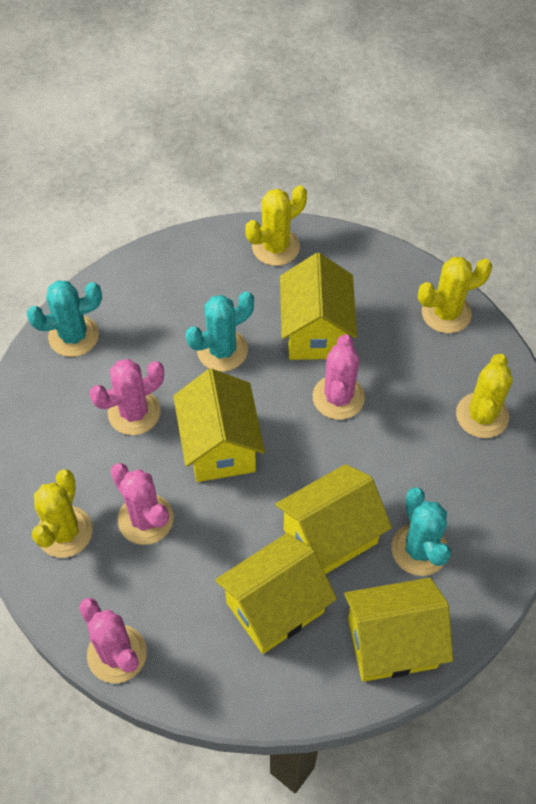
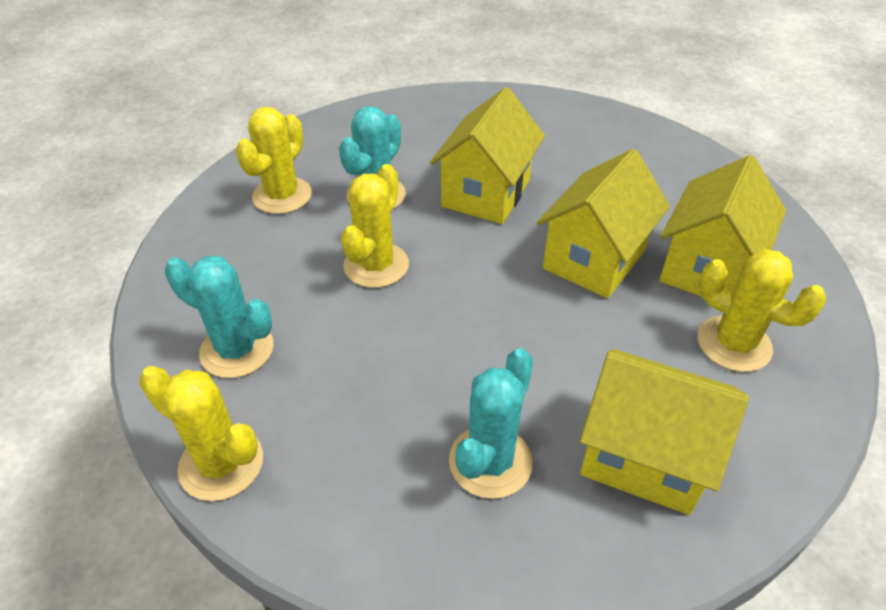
pink cactus: 4 -> 0
yellow house: 5 -> 4

